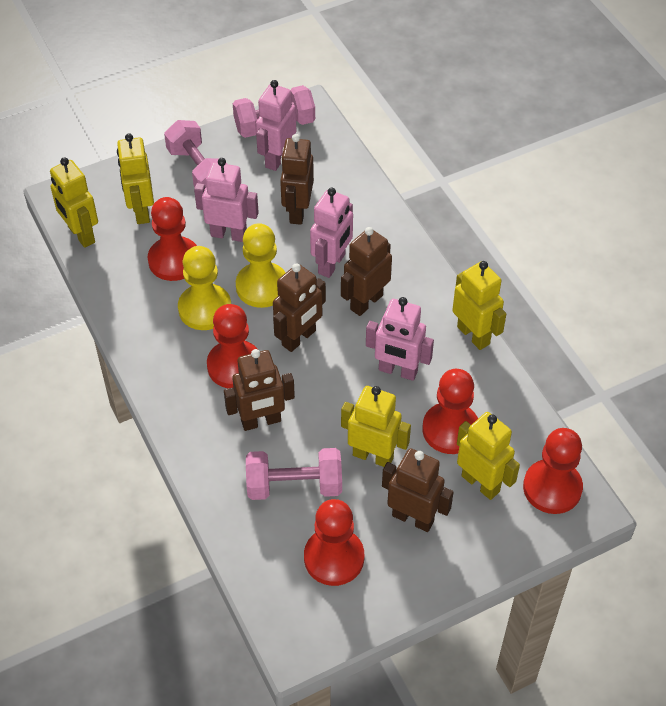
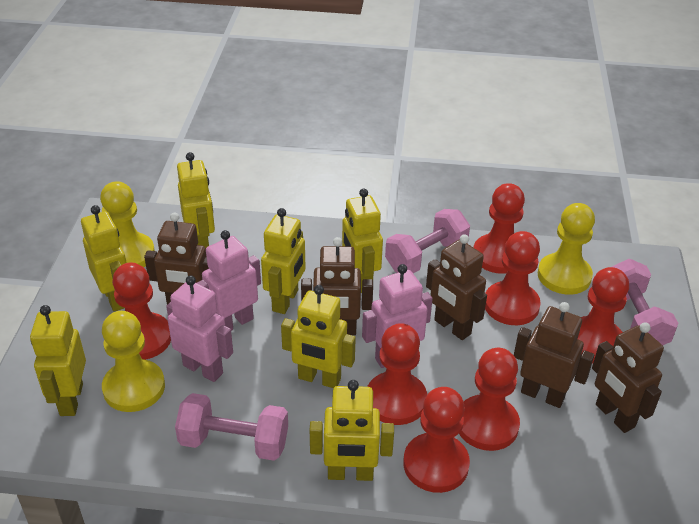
pink robot: 4 -> 3
red pawn: 5 -> 7
yellow pawn: 2 -> 3
yellow robot: 5 -> 7

